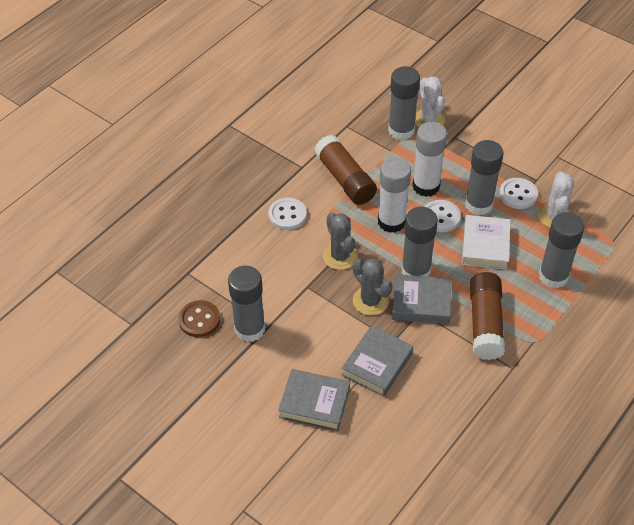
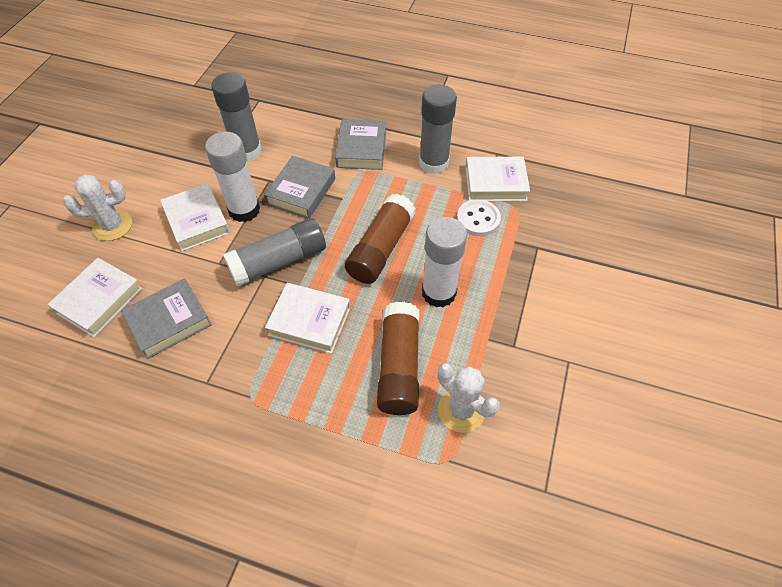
brown button: 1 -> 0
grey cactus: 2 -> 0
grey glue stick: 5 -> 3
white book: 1 -> 4
white button: 3 -> 1

